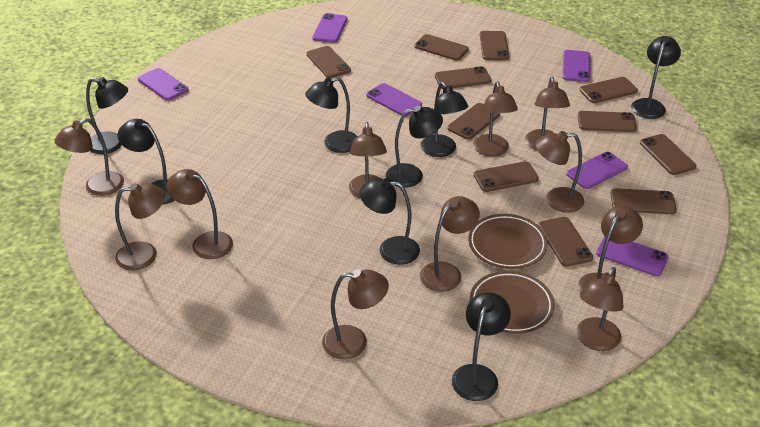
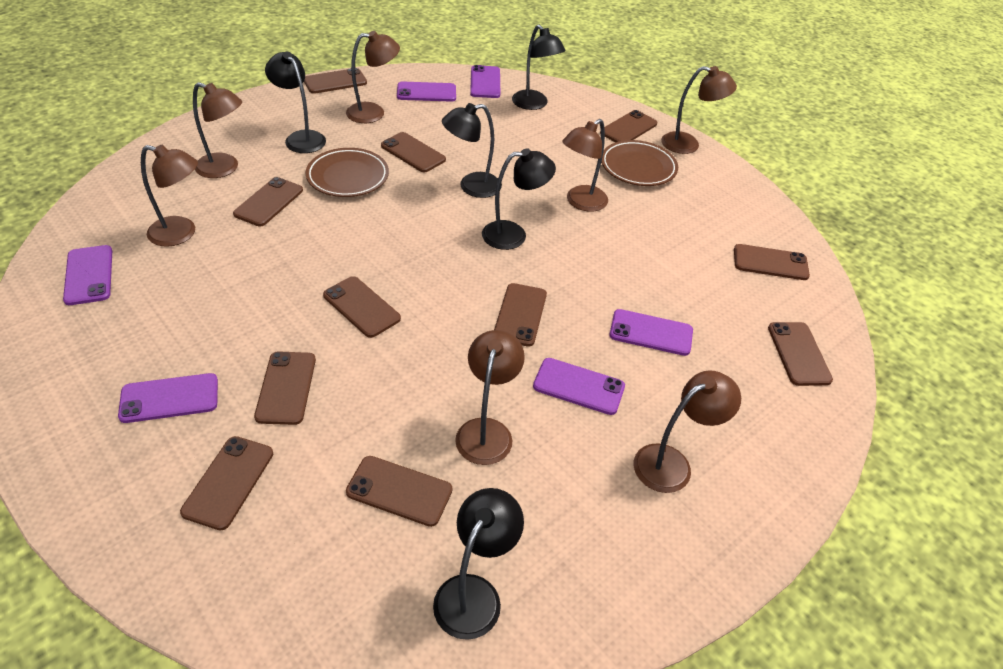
black lamp: 8 -> 5
brown lamp: 11 -> 7

